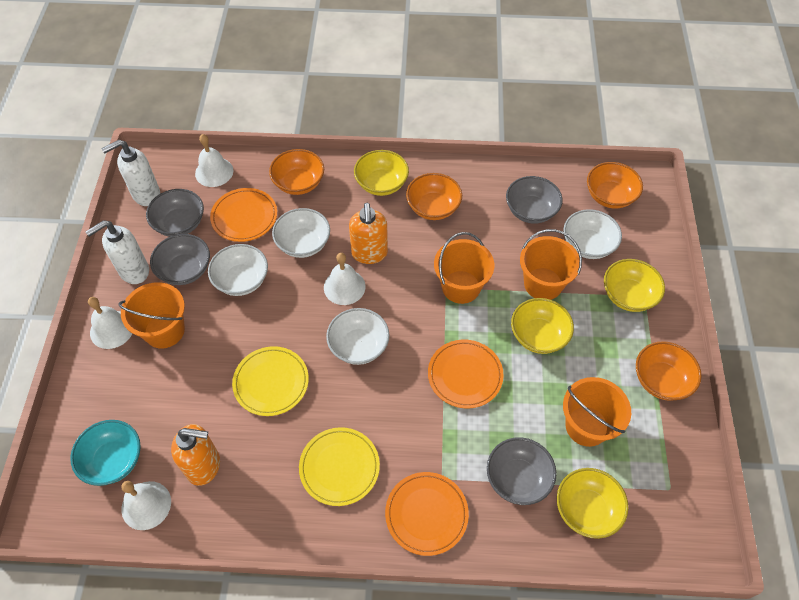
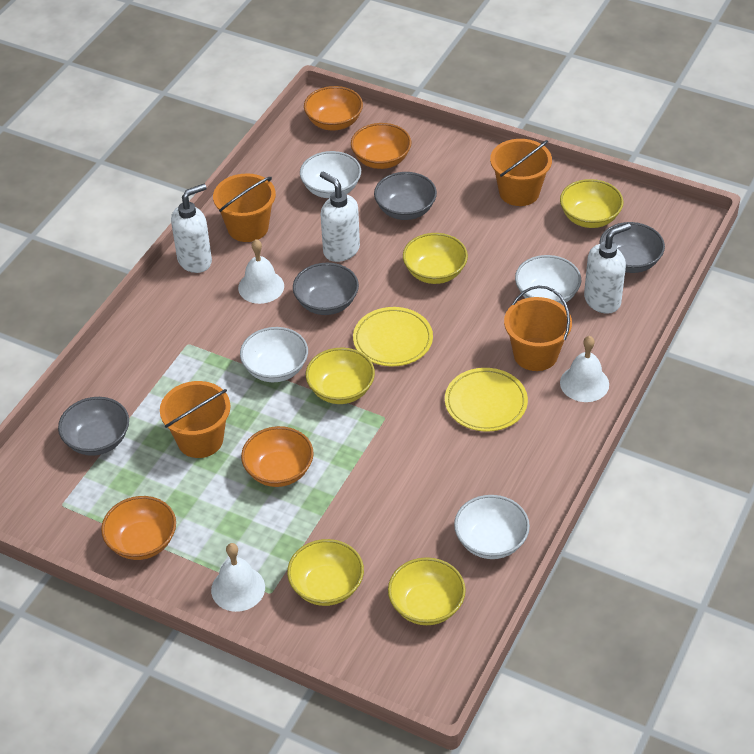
orange plate: 3 -> 0
orange soap dispenser: 2 -> 0
turquoise bowl: 1 -> 0
white bell: 4 -> 3
white soap dispenser: 2 -> 3
yellow bowl: 4 -> 5

